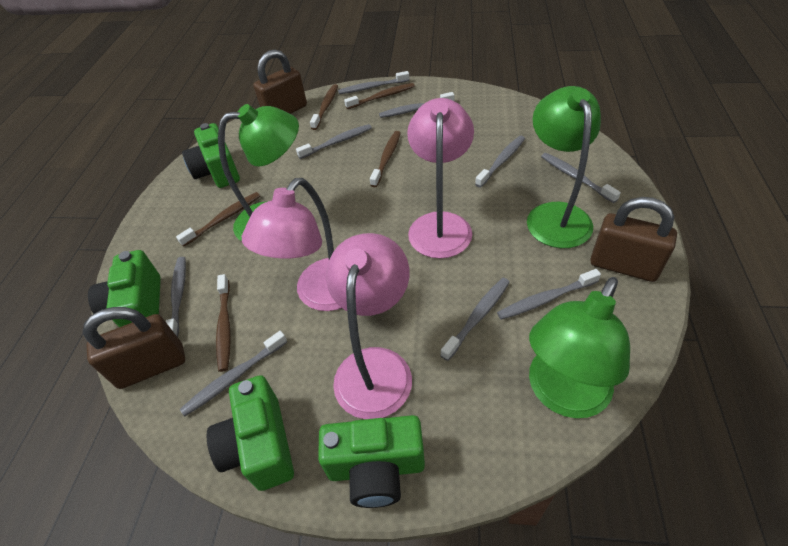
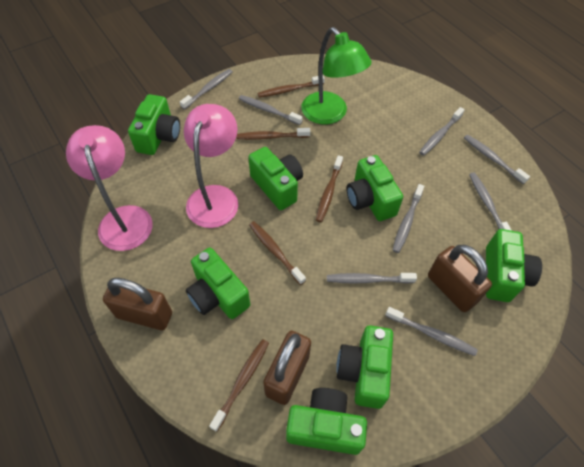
green camera: 4 -> 7
green lamp: 3 -> 1
grey toothbrush: 9 -> 8
pink lamp: 3 -> 2

